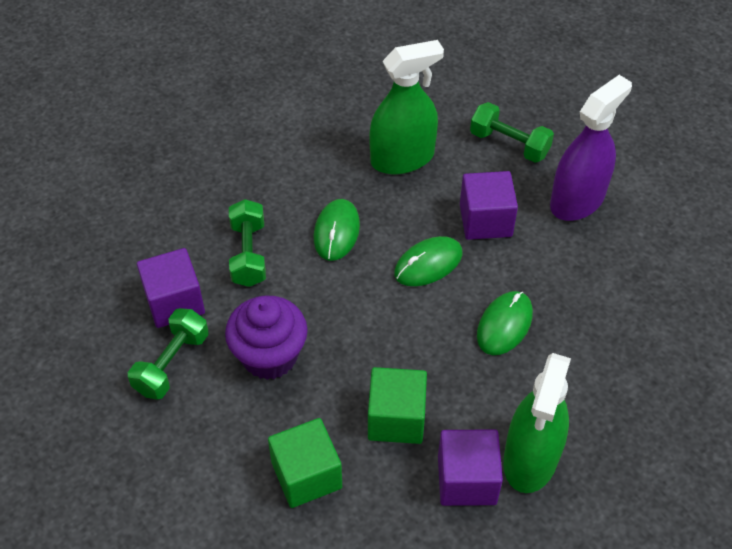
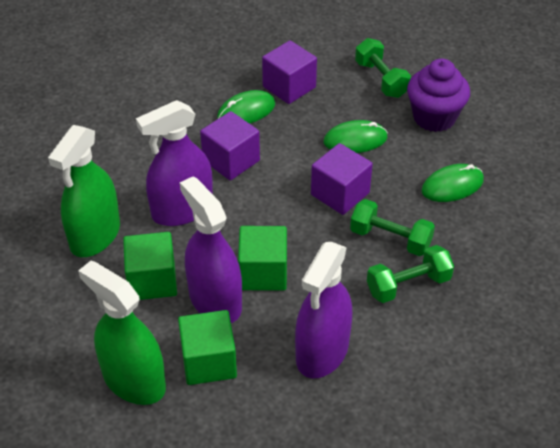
green cube: 2 -> 3
purple spray bottle: 1 -> 3

